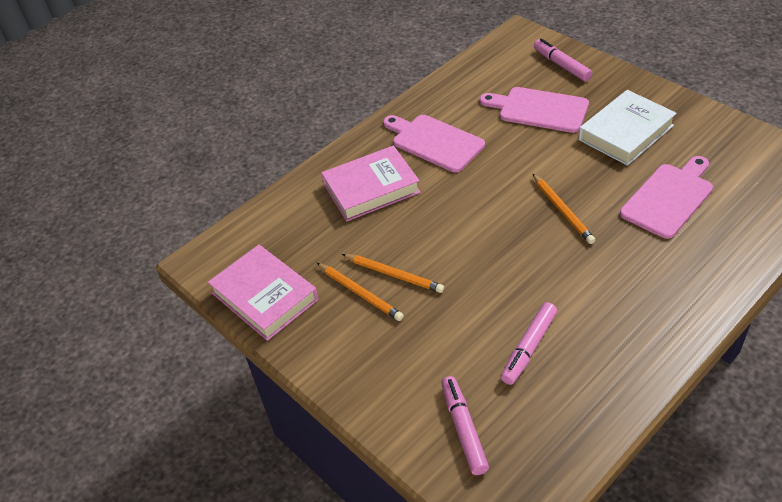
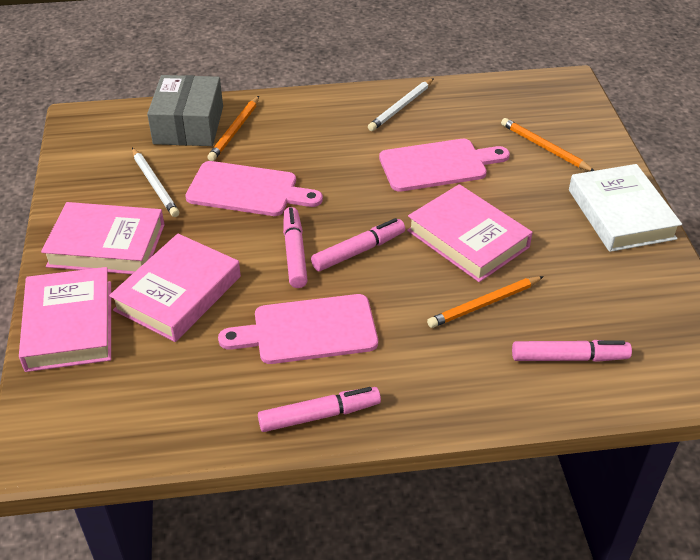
grey box: 0 -> 1
pink book: 2 -> 4
pink marker: 3 -> 4
white pencil: 0 -> 2

